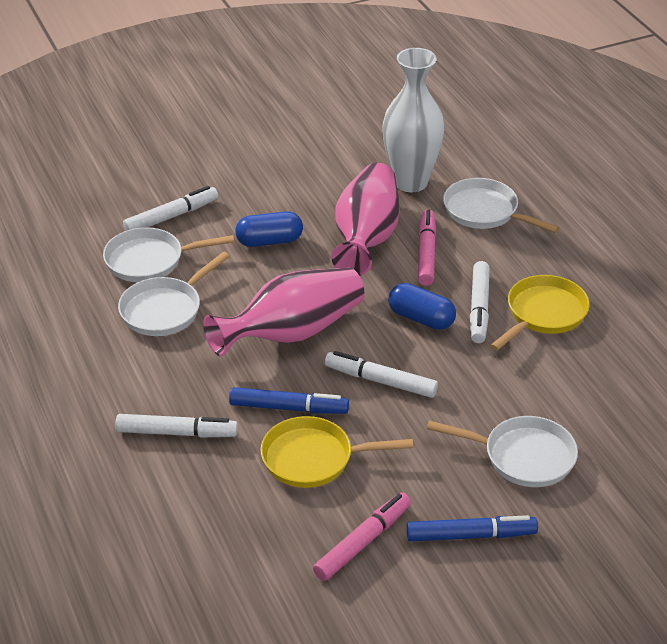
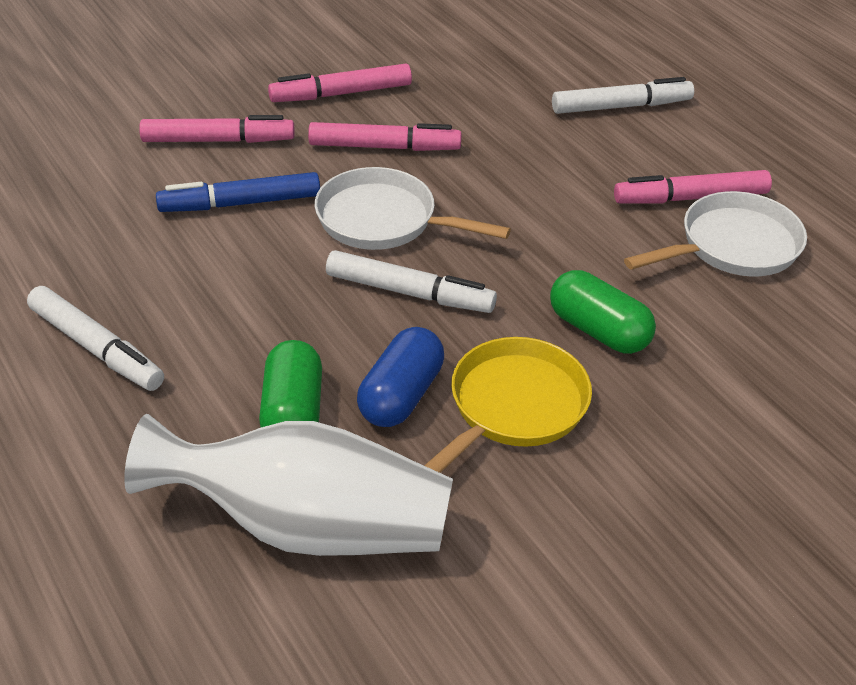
blue capsule: 2 -> 1
blue marker: 2 -> 1
green capsule: 0 -> 2
pink marker: 2 -> 4
pink vase: 2 -> 0
white marker: 4 -> 3
white pan: 4 -> 2
yellow pan: 2 -> 1

